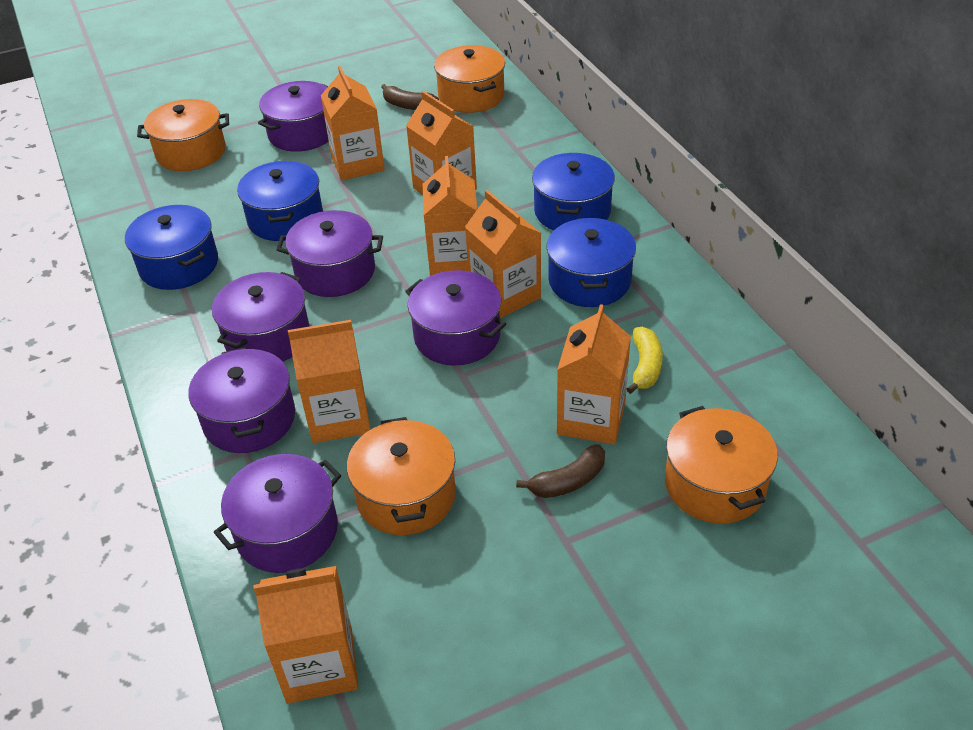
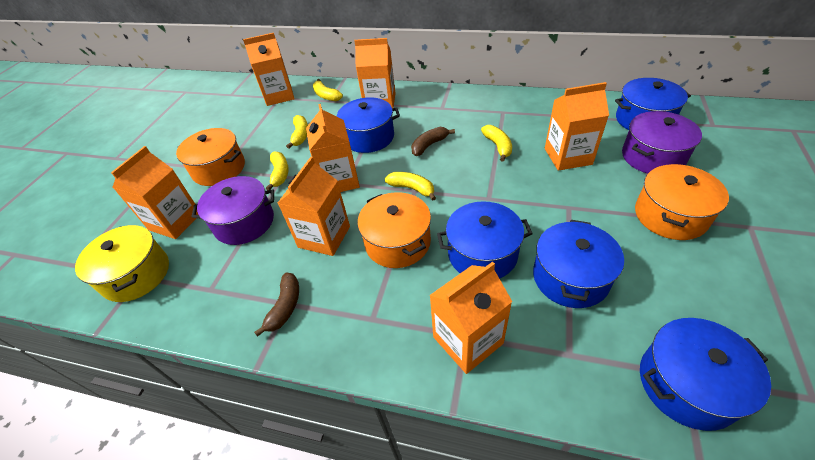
blue pot: 4 -> 5
orange pot: 4 -> 3
purple pot: 6 -> 2
yellow banana: 1 -> 5
yellow pot: 0 -> 1

